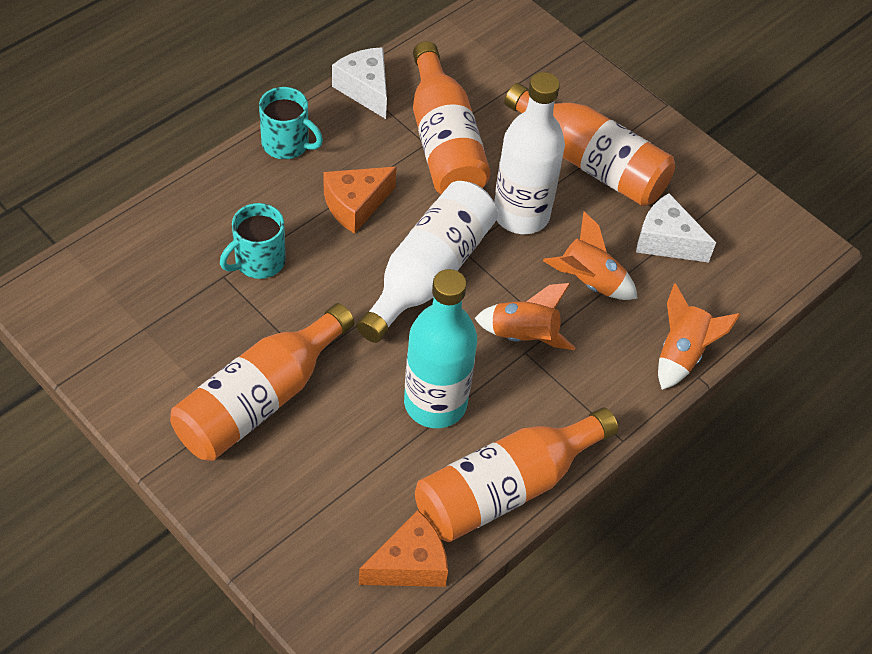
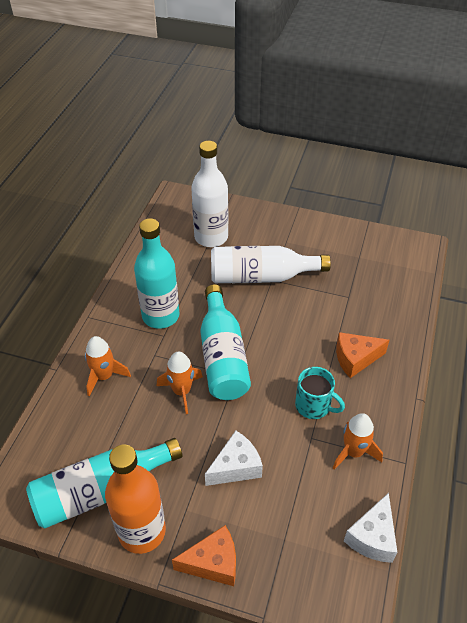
orange bottle: 4 -> 1
turquoise bottle: 1 -> 3
turquoise mug: 2 -> 1

